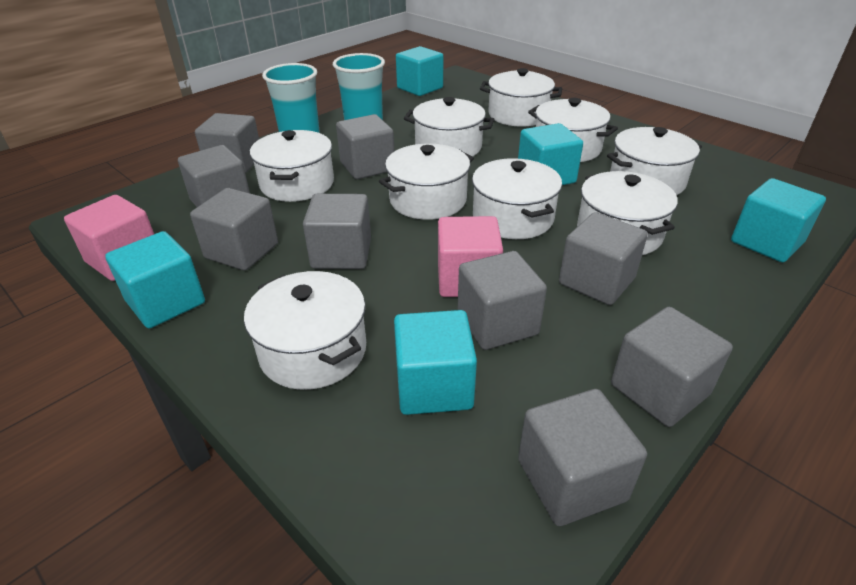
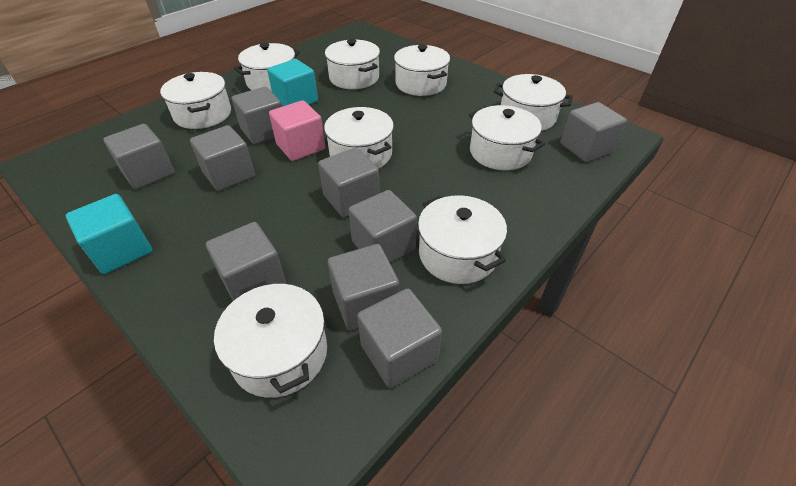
pink cube: 2 -> 1
turquoise cube: 5 -> 2
turquoise cup: 2 -> 0

